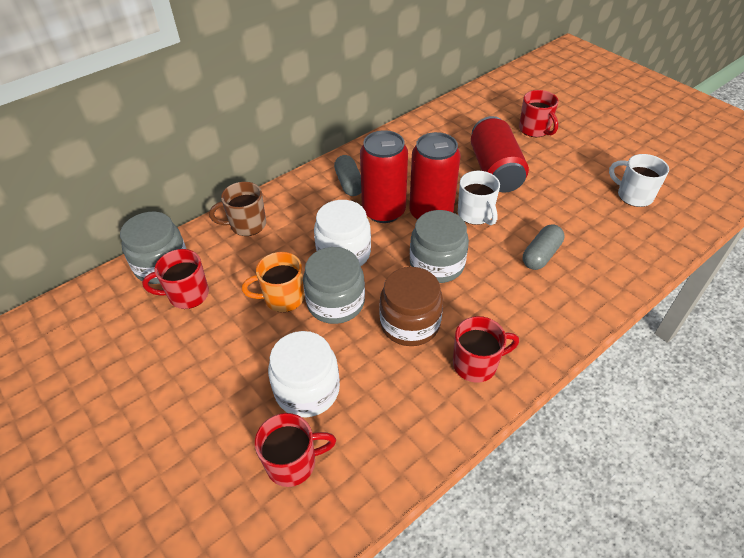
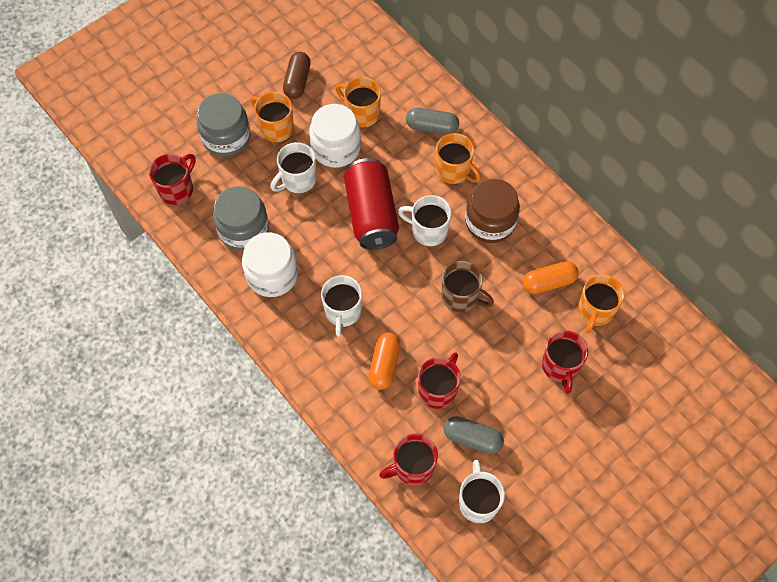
brown capsule: 0 -> 1
grey jar: 3 -> 2
orange capsule: 0 -> 2
orange mug: 1 -> 4
red can: 3 -> 1
white mug: 2 -> 4

